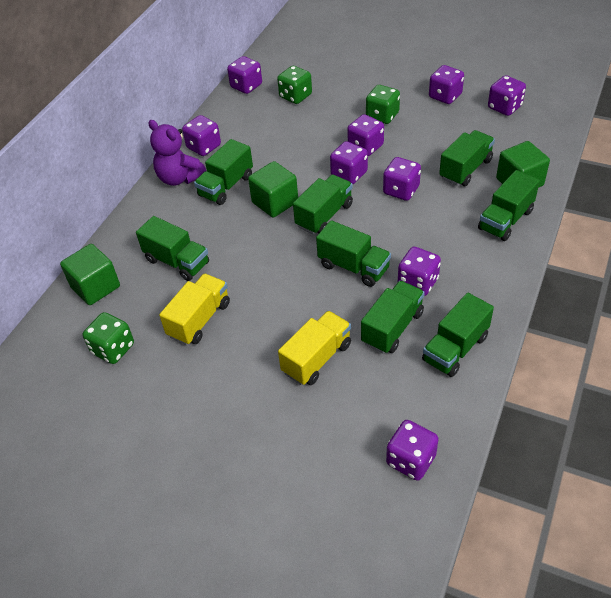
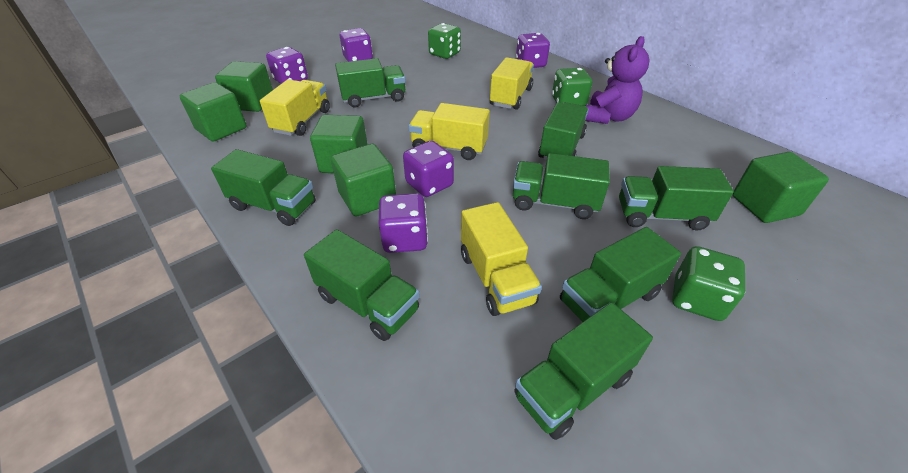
green cube: 3 -> 5
purple dice: 9 -> 5
yellow truck: 2 -> 4

